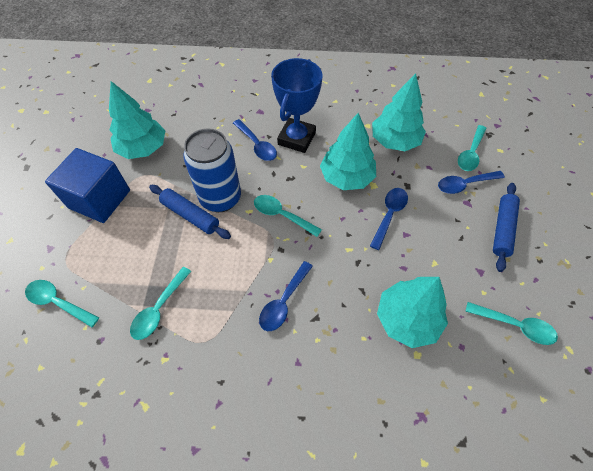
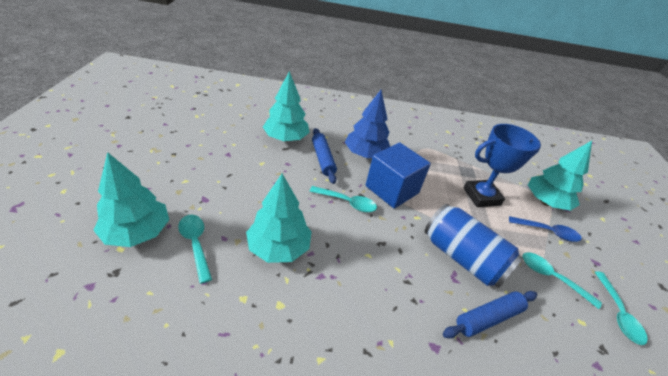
blue spoon: 4 -> 1
blue tree: 0 -> 1
turquoise spoon: 5 -> 4

